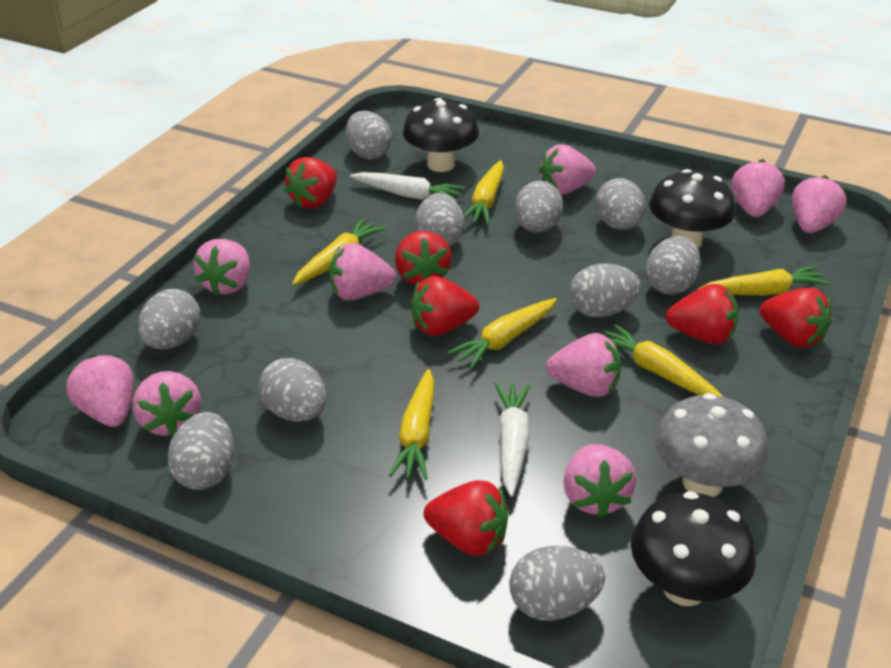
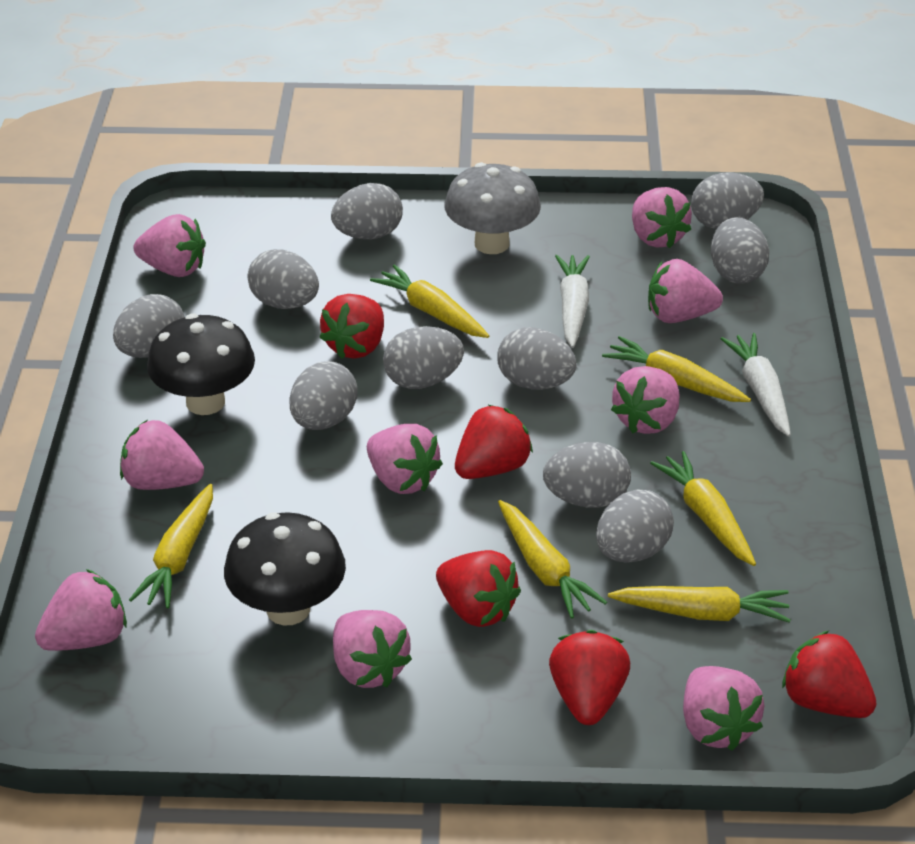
black mushroom: 3 -> 2
red strawberry: 6 -> 5

